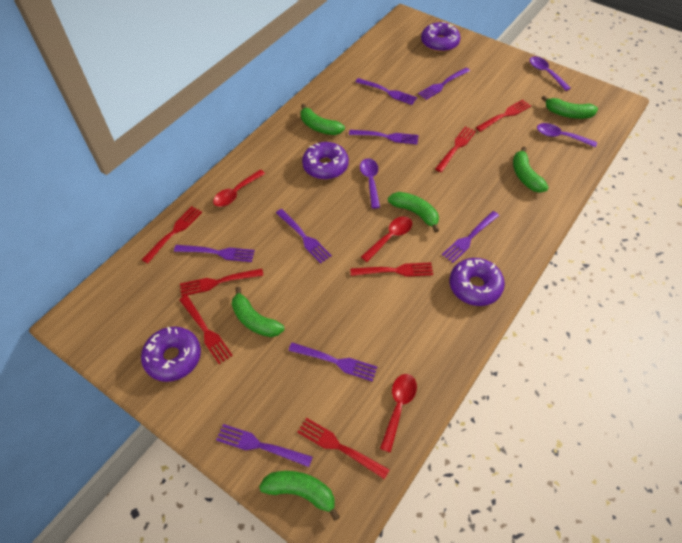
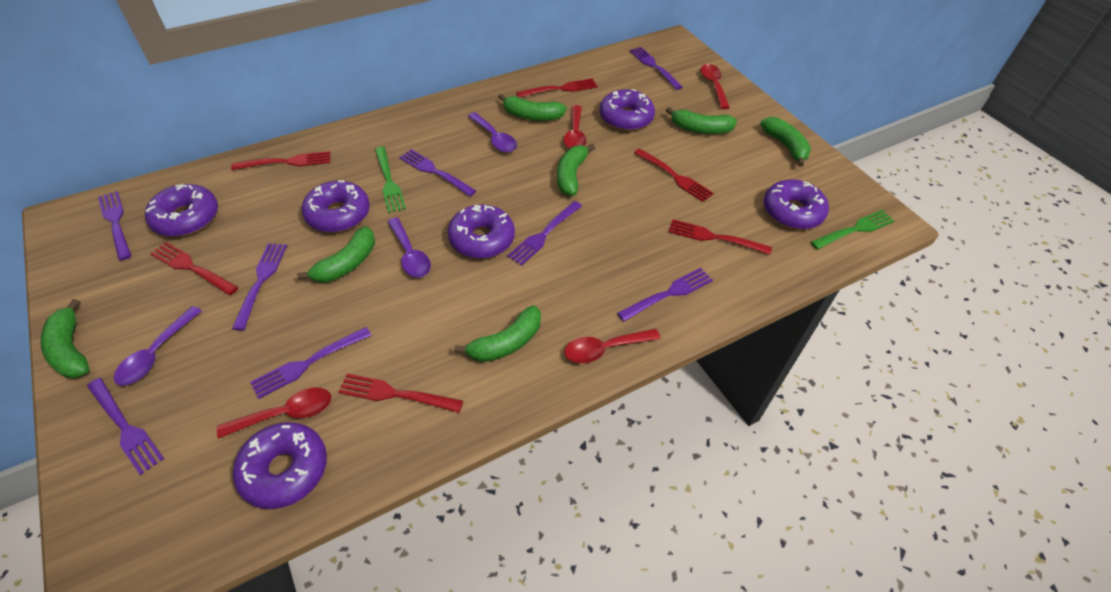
green banana: 6 -> 7
green fork: 0 -> 2
purple donut: 4 -> 6
red fork: 7 -> 6
red spoon: 3 -> 4

